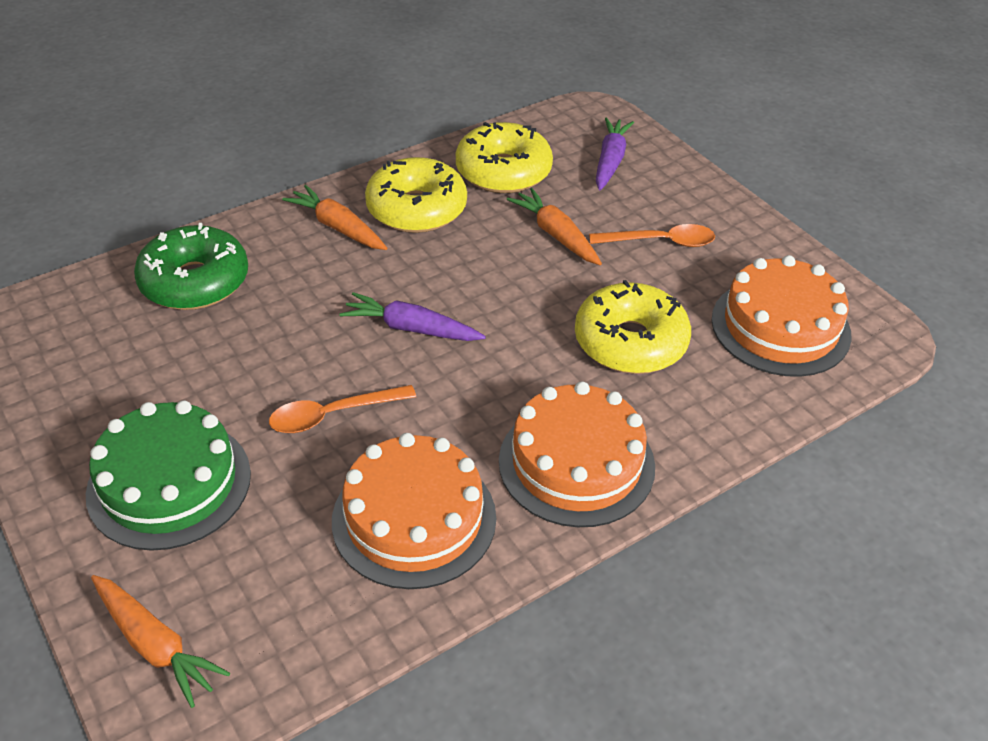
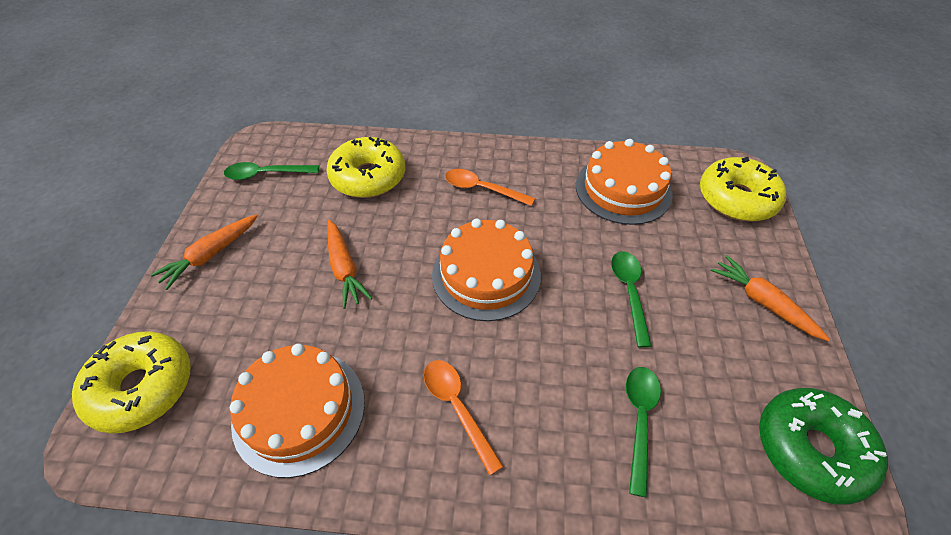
green cake: 1 -> 0
green spoon: 0 -> 3
purple carrot: 2 -> 0

